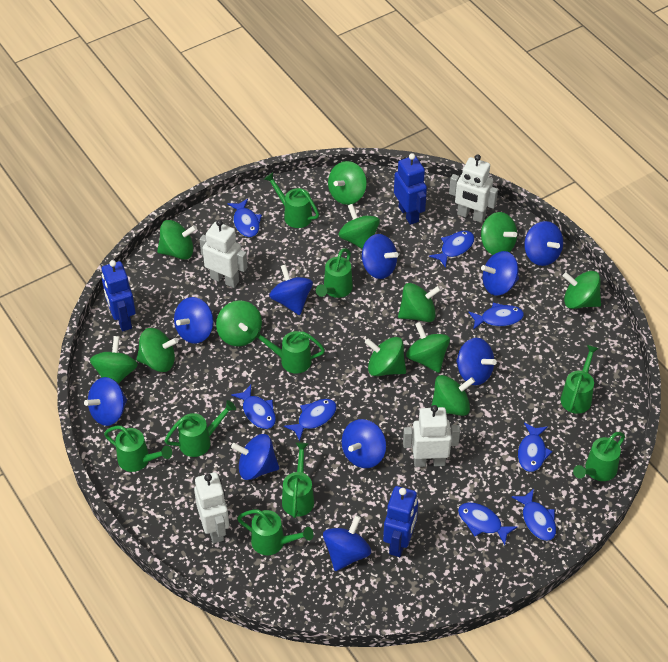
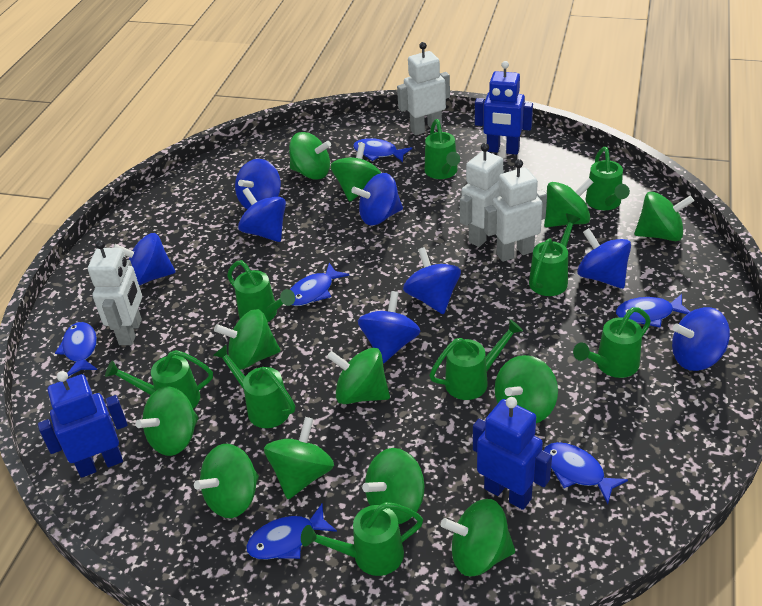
blue fish: 8 -> 6
blue spinning top: 10 -> 8

